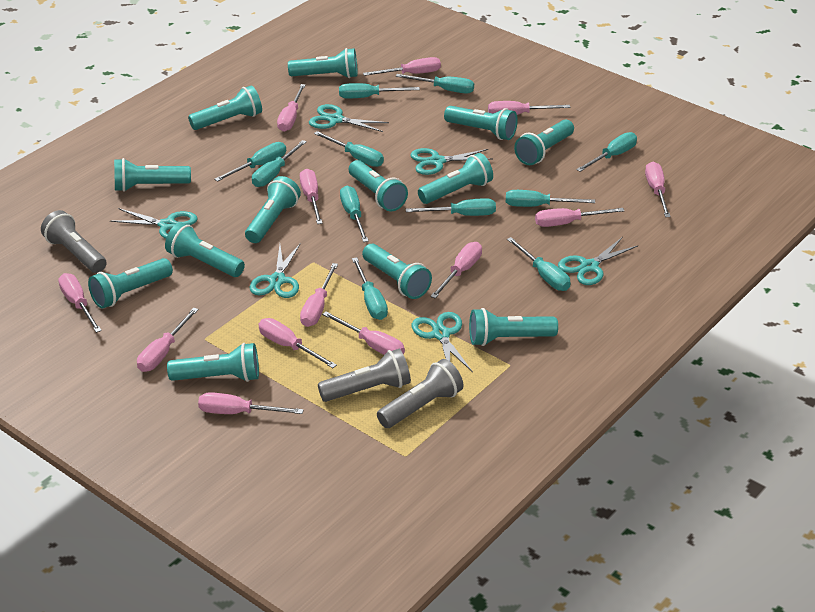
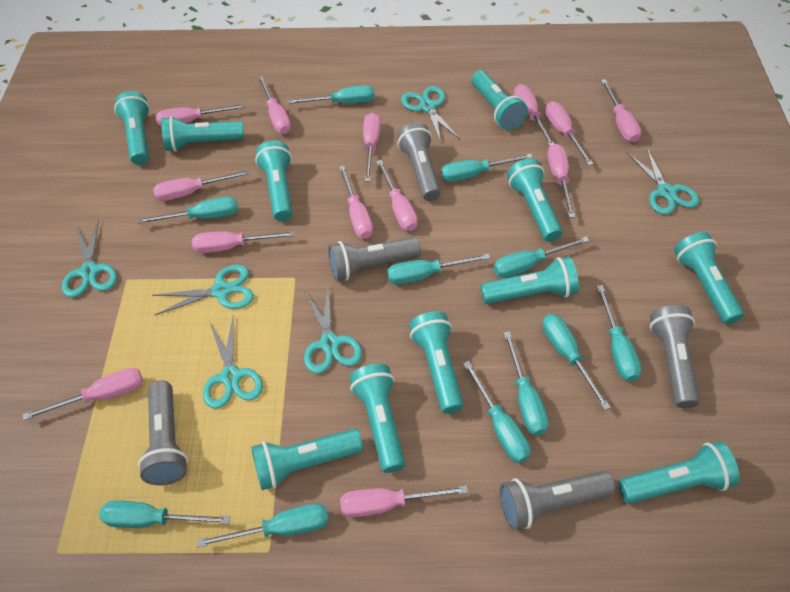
grey flashlight: 3 -> 5
turquoise flashlight: 13 -> 11

